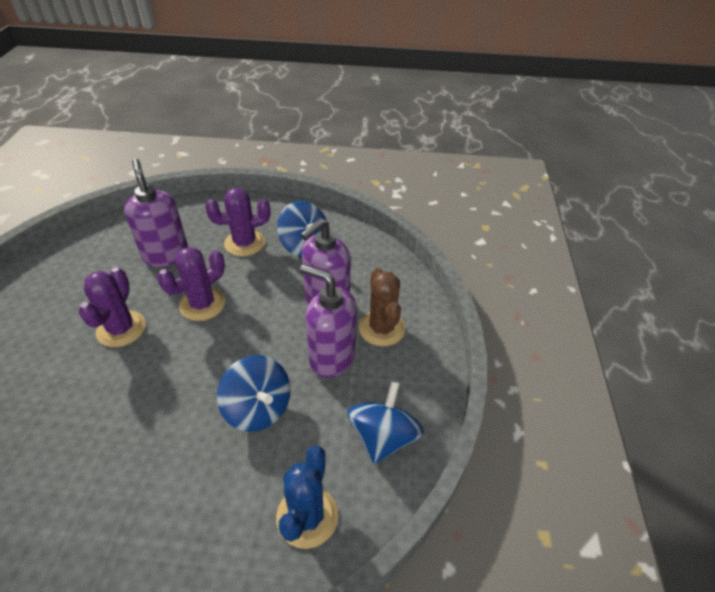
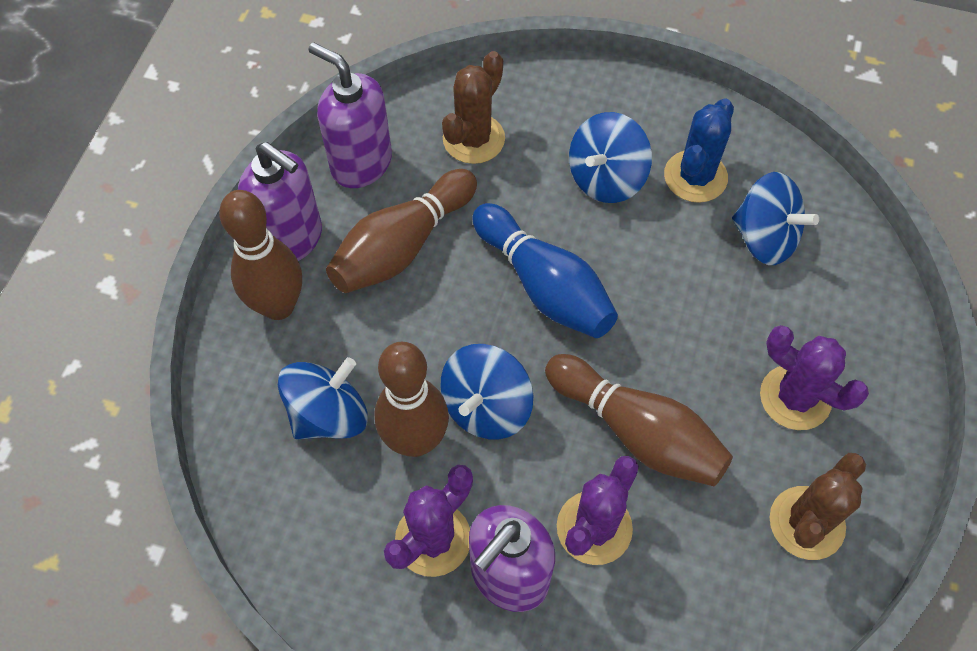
blue bowling pin: 0 -> 1
blue spinning top: 3 -> 4
brown bowling pin: 0 -> 4
brown cactus: 1 -> 2

